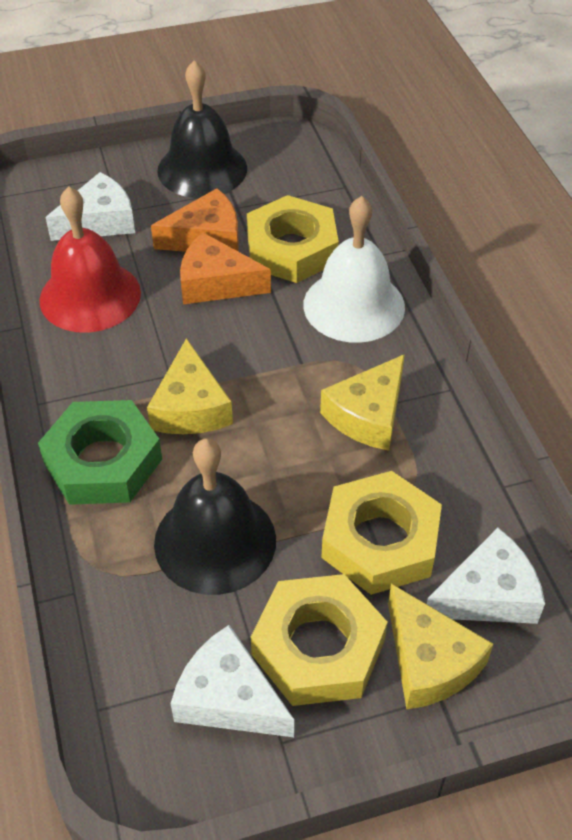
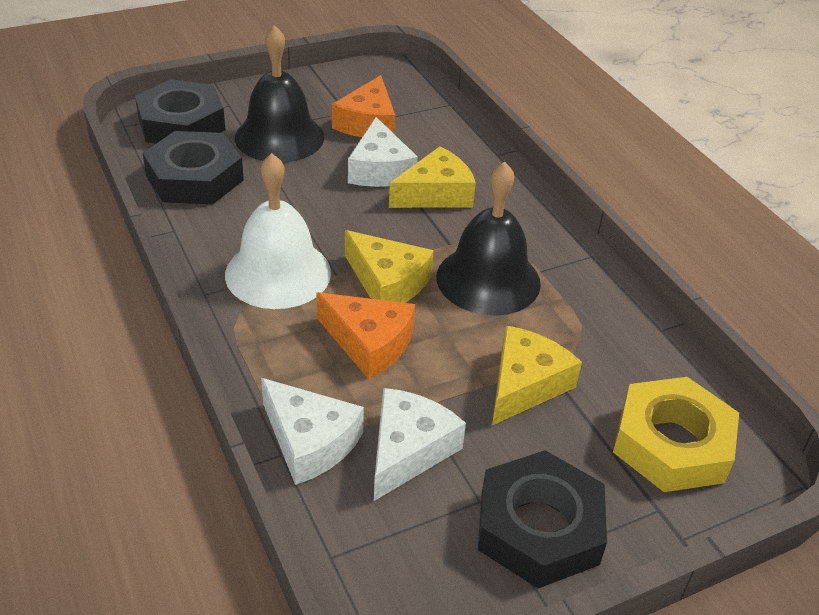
black nut: 0 -> 3
green nut: 1 -> 0
red bell: 1 -> 0
yellow nut: 3 -> 1

